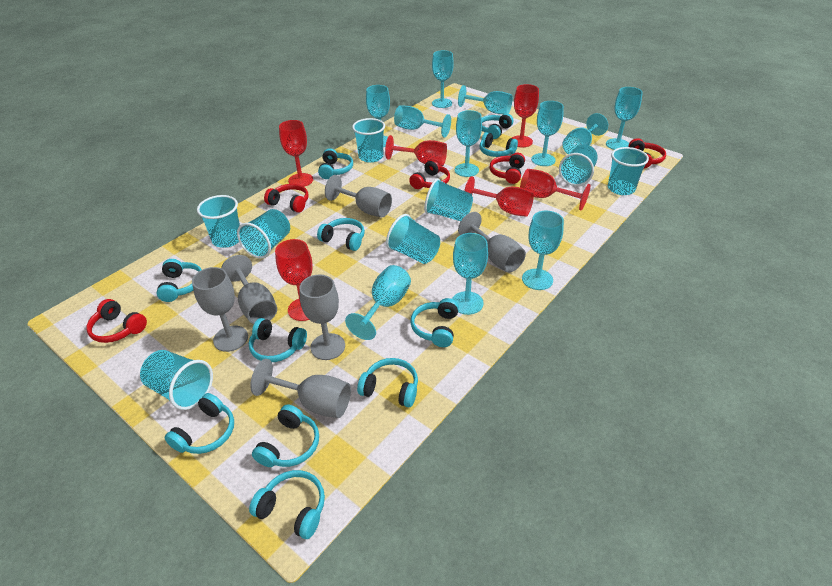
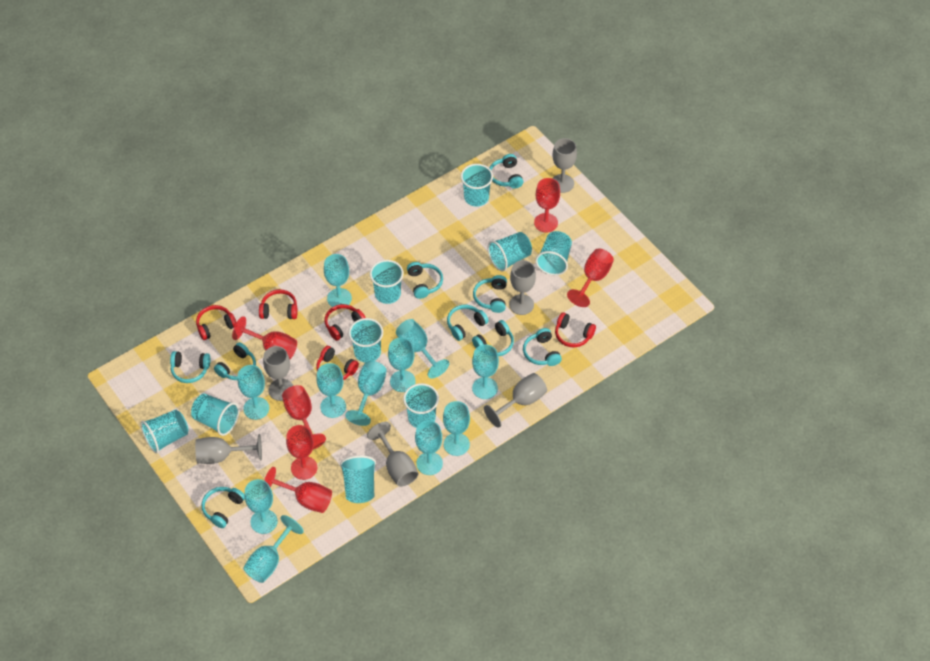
turquoise cup: 8 -> 9
turquoise headphones: 11 -> 9

